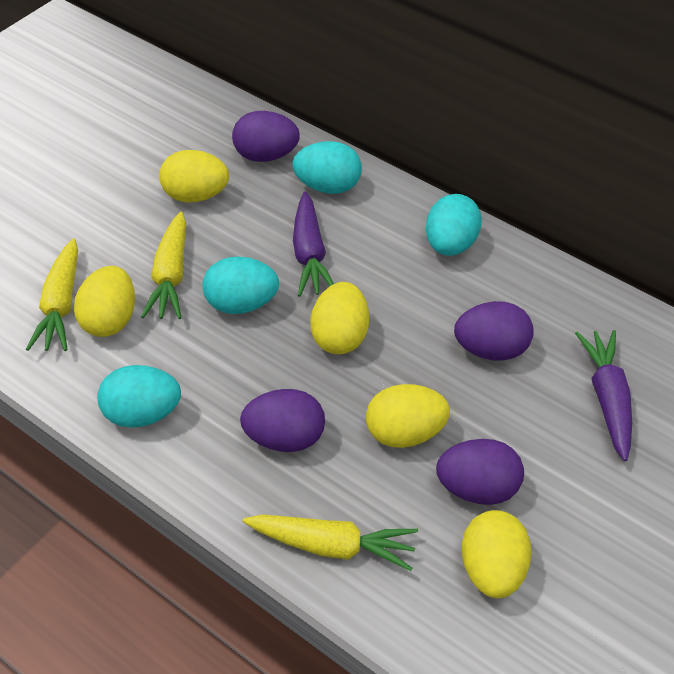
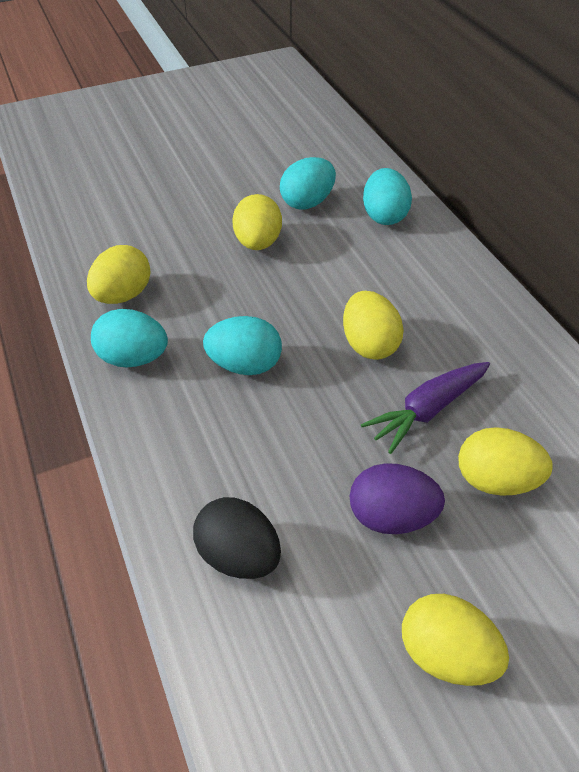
black egg: 0 -> 1
purple carrot: 2 -> 1
purple egg: 4 -> 1
yellow carrot: 3 -> 0

